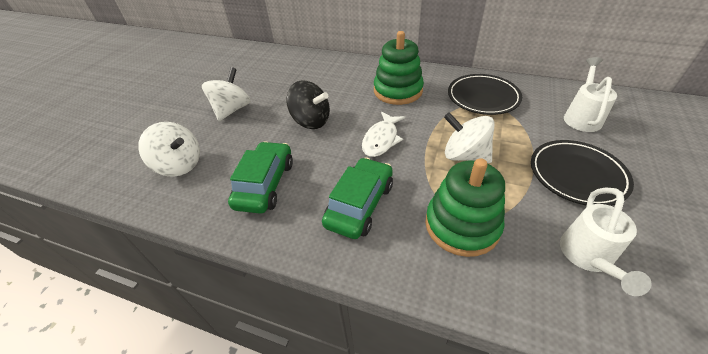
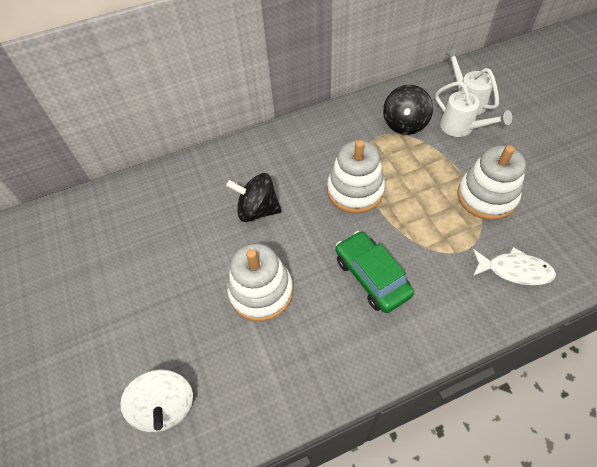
black plate: 2 -> 0
black spinning top: 1 -> 2
green car: 2 -> 1
green stacking toy: 2 -> 0
white spinning top: 3 -> 1
white stacking toy: 0 -> 3

